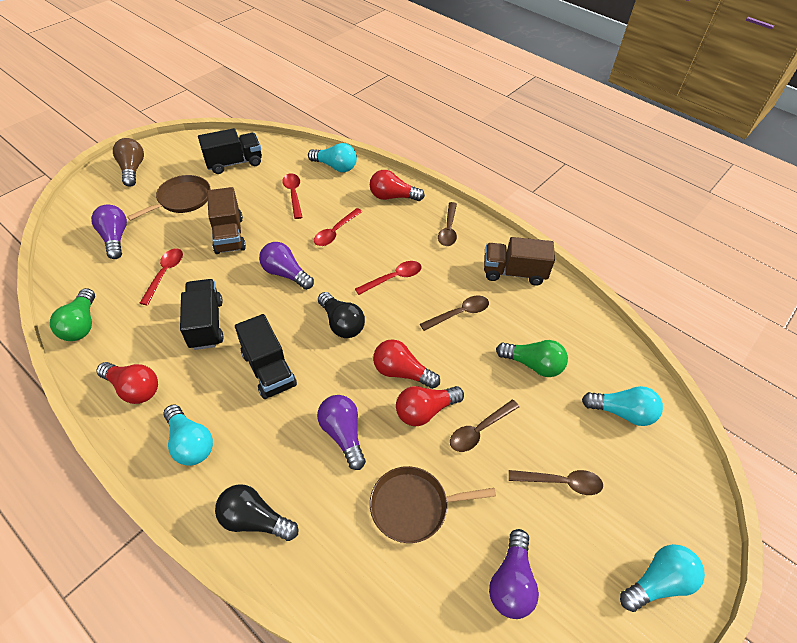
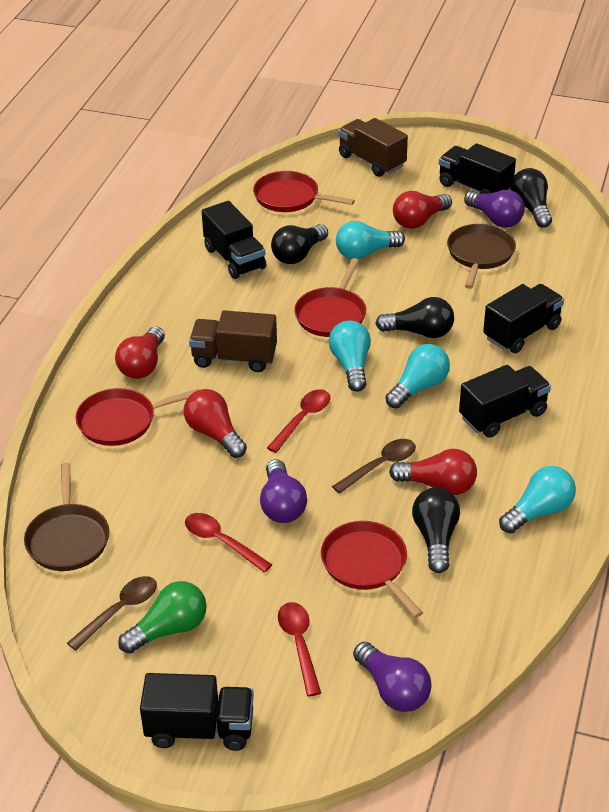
black light bulb: 2 -> 4
black truck: 3 -> 5
brown light bulb: 1 -> 0
brown spoon: 4 -> 2
green light bulb: 2 -> 1
purple light bulb: 4 -> 3
red pan: 0 -> 4
red spoon: 4 -> 3

